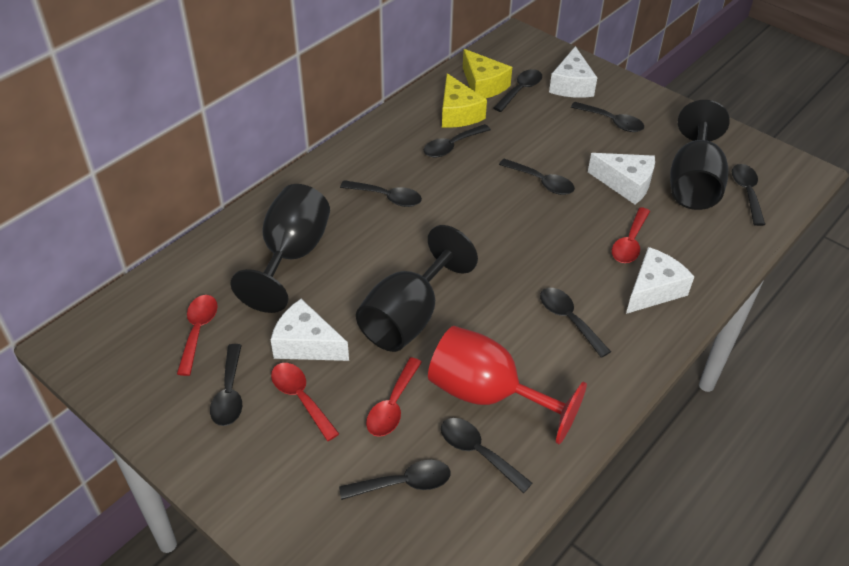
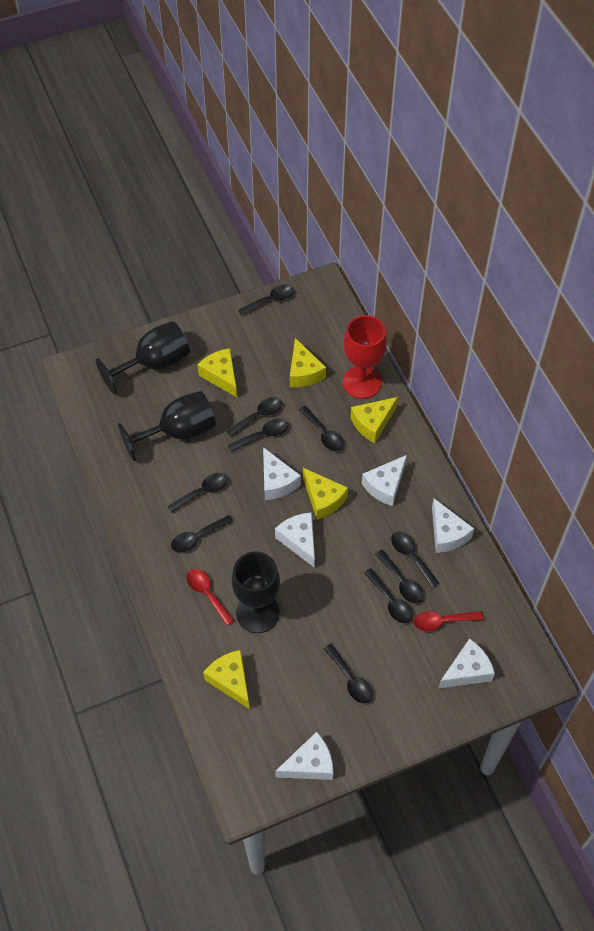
red spoon: 4 -> 2
white cheese: 4 -> 6
yellow cheese: 2 -> 5

